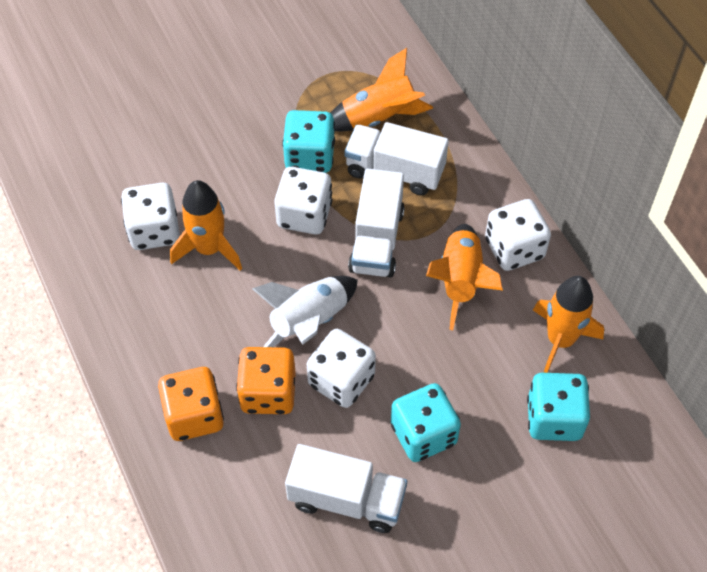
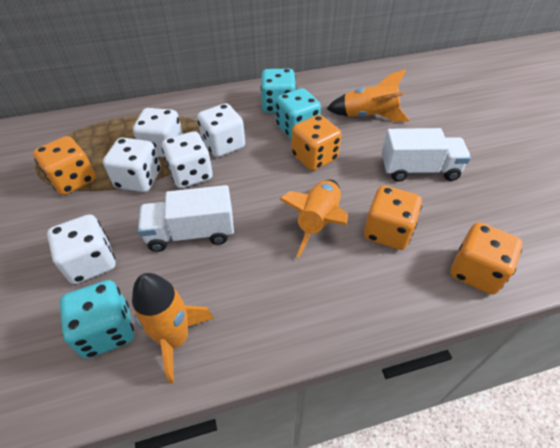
orange dice: 2 -> 4
orange rocket: 4 -> 3
white dice: 4 -> 5
white rocket: 1 -> 0
white truck: 3 -> 2

